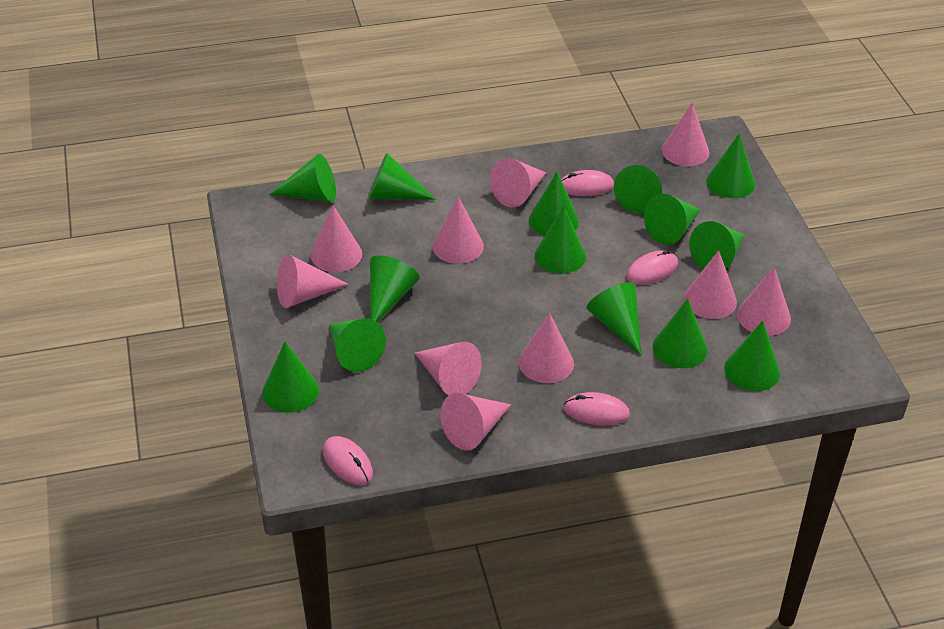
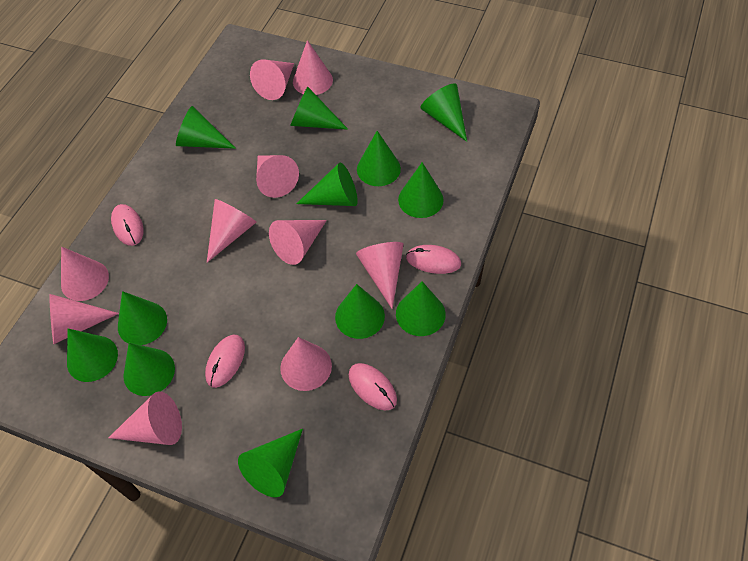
green cone: 14 -> 12

